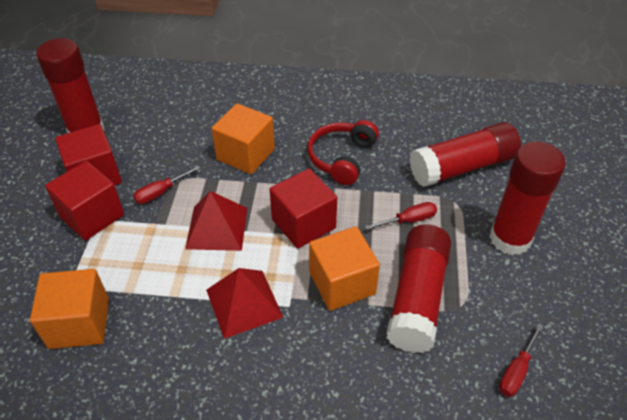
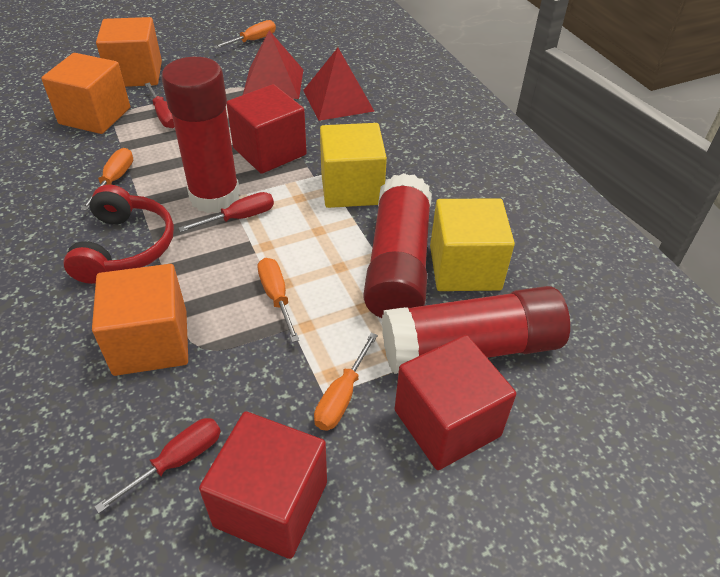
orange screwdriver: 0 -> 4
red glue stick: 4 -> 3
yellow cube: 0 -> 2

